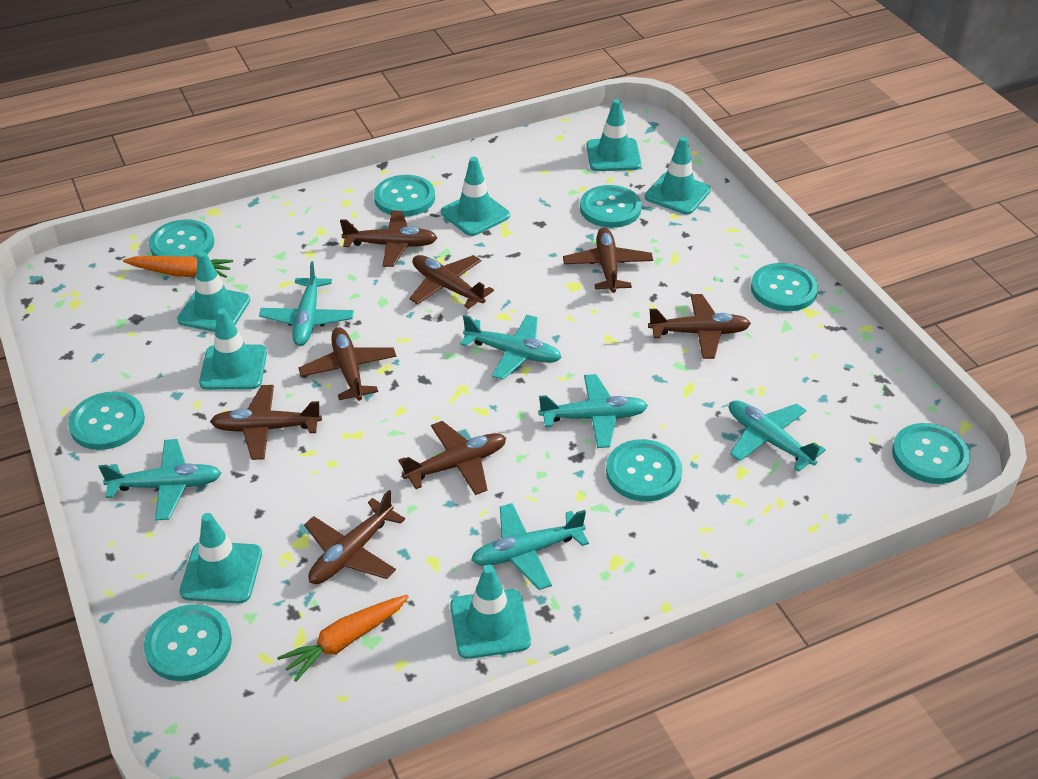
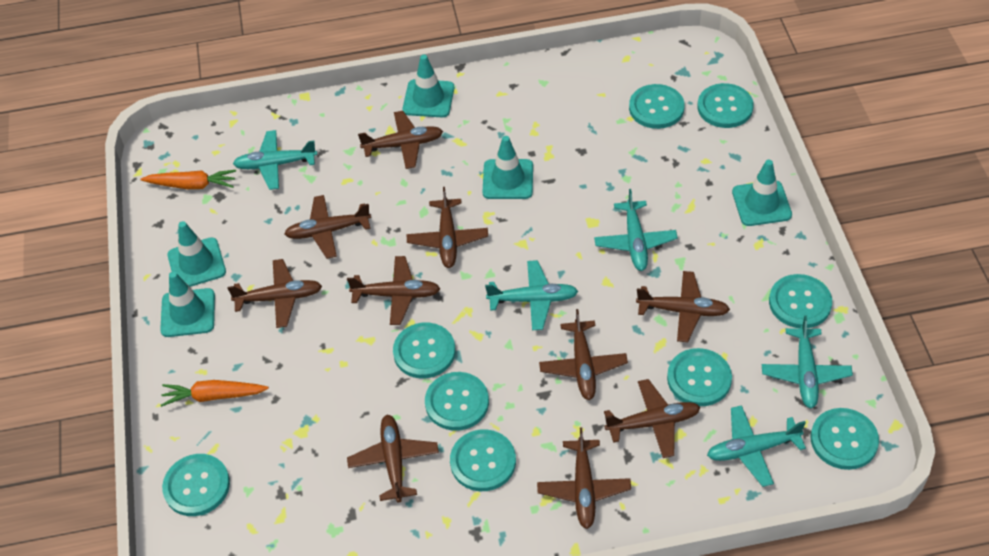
brown plane: 8 -> 10
turquoise button: 8 -> 9
turquoise plane: 6 -> 5
turquoise traffic cone: 7 -> 5

